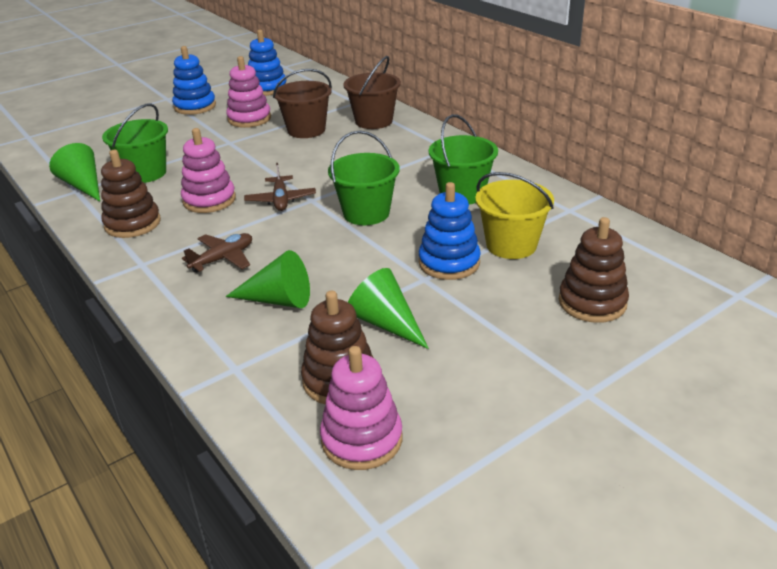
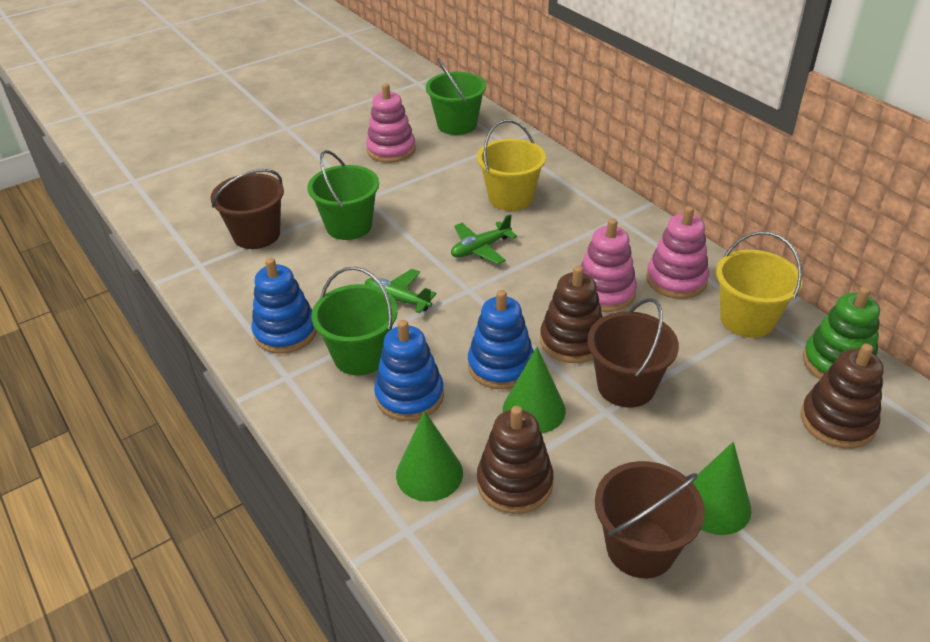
brown bucket: 2 -> 3
brown plane: 2 -> 0
green plane: 0 -> 2
green stacking toy: 0 -> 1
yellow bucket: 1 -> 2

